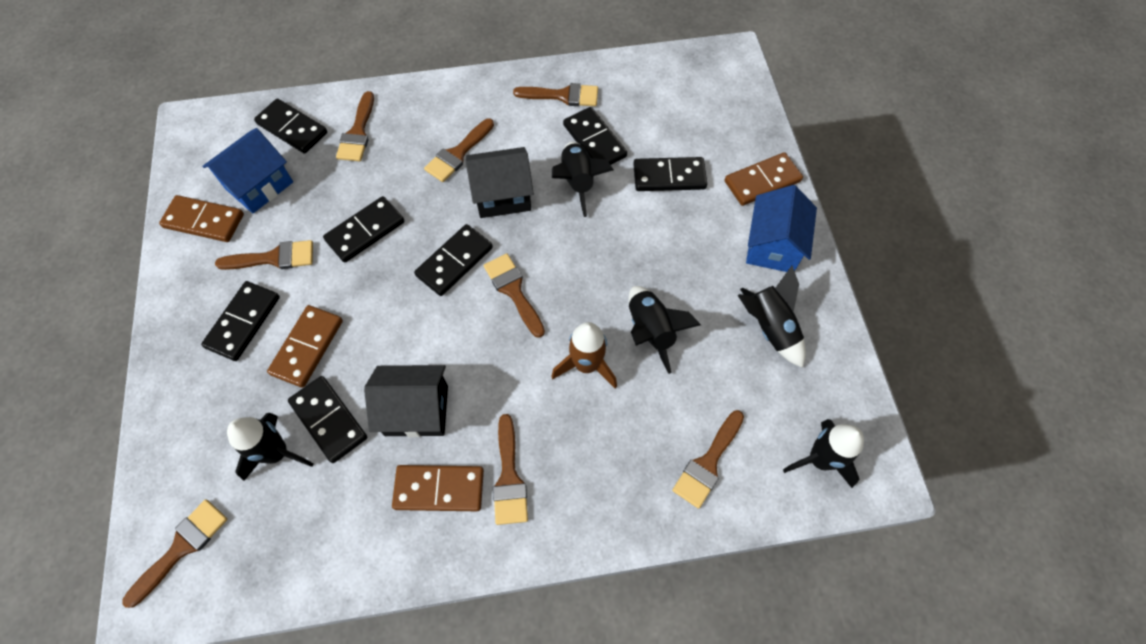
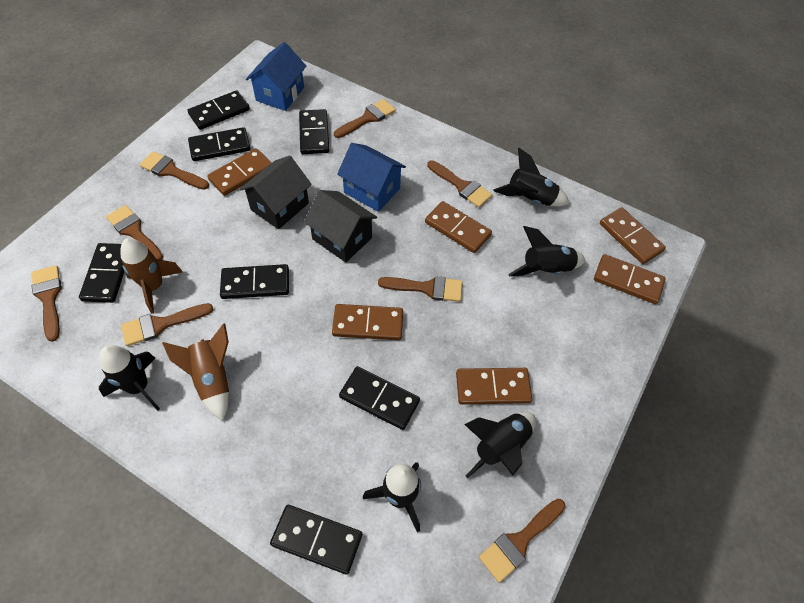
brown domino: 4 -> 6
brown rocket: 1 -> 2

